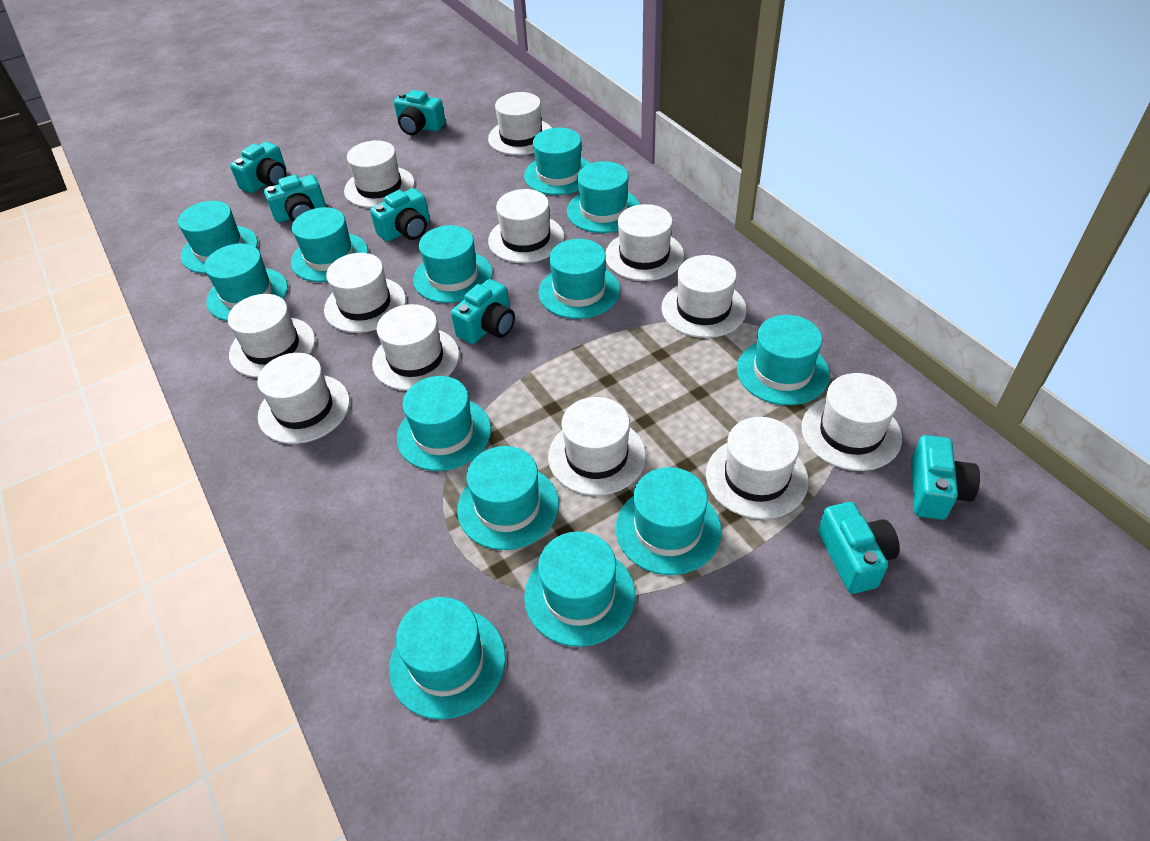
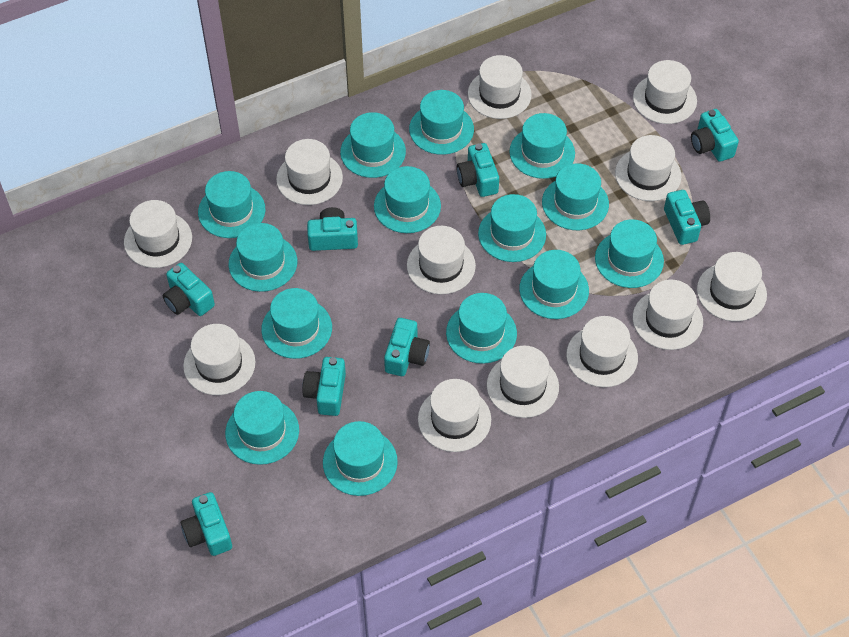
turquoise camera: 7 -> 8
turquoise hat: 13 -> 14

